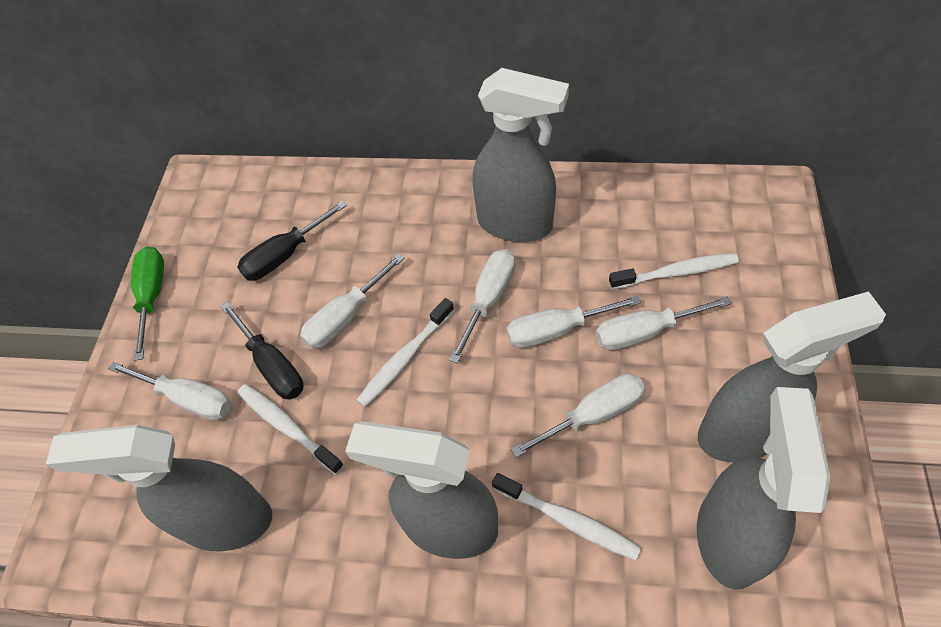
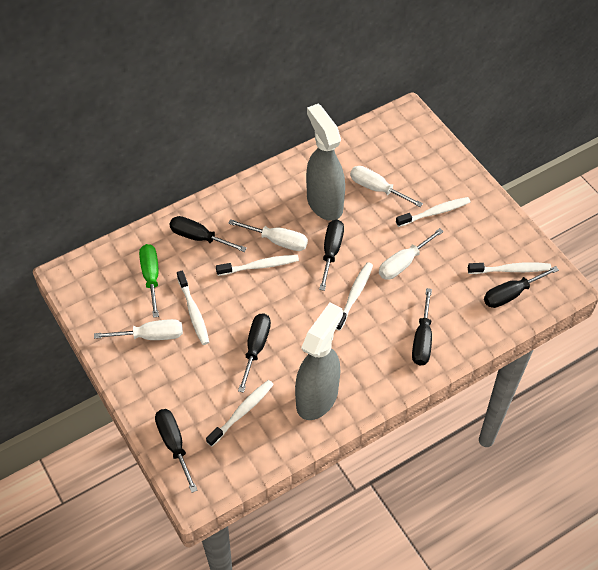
black screwdriver: 2 -> 6
grey spray bottle: 5 -> 2
white screwdriver: 6 -> 4
white toothbrush: 4 -> 6

